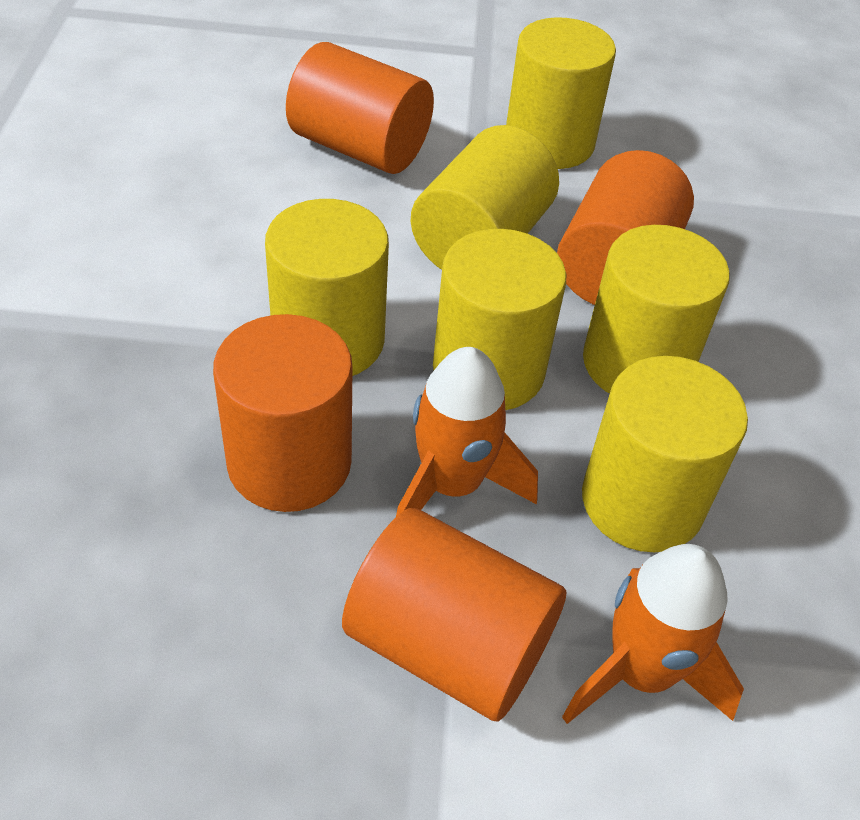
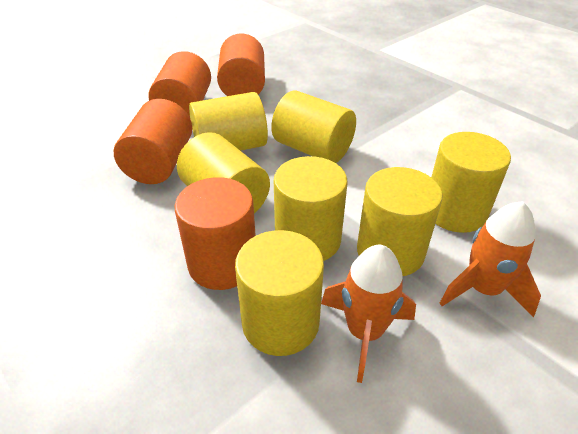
yellow cylinder: 6 -> 7

